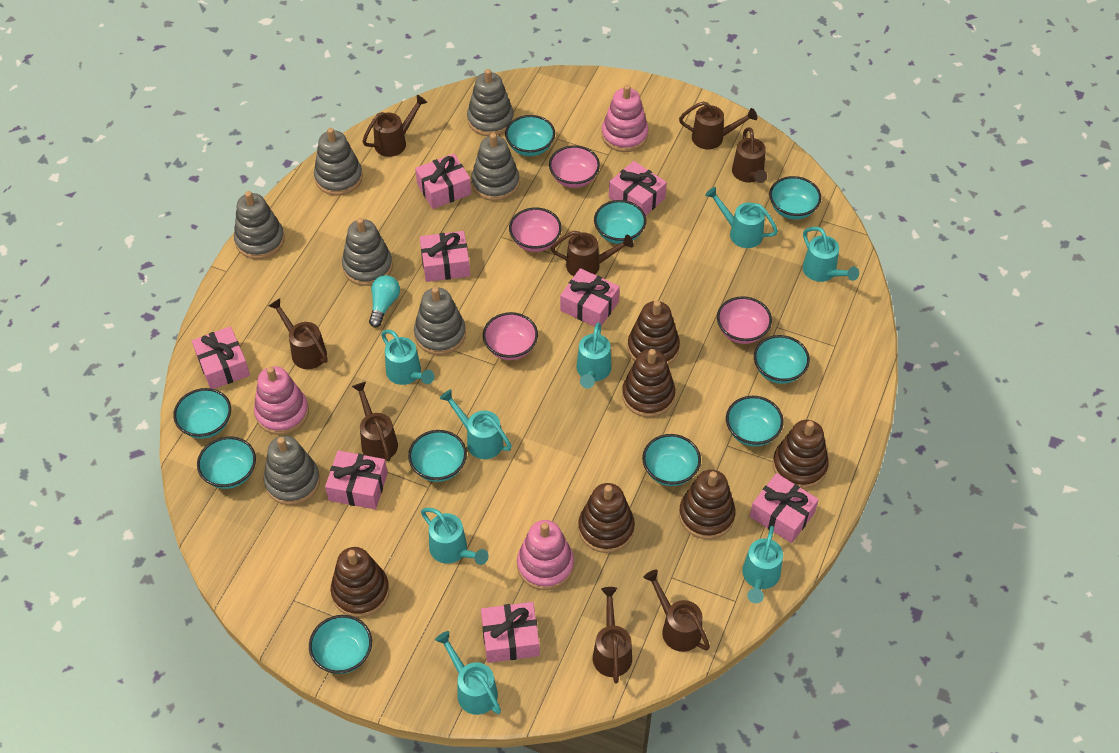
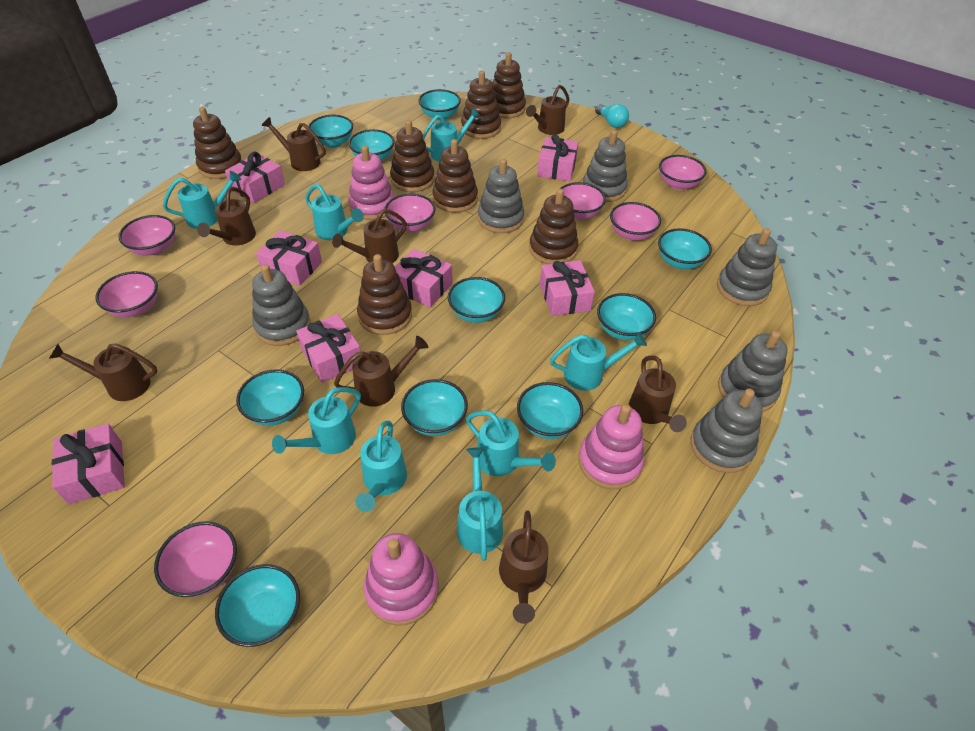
brown stacking toy: 6 -> 7
grey stacking toy: 7 -> 6
pink bowl: 4 -> 7
pink gift: 8 -> 7

